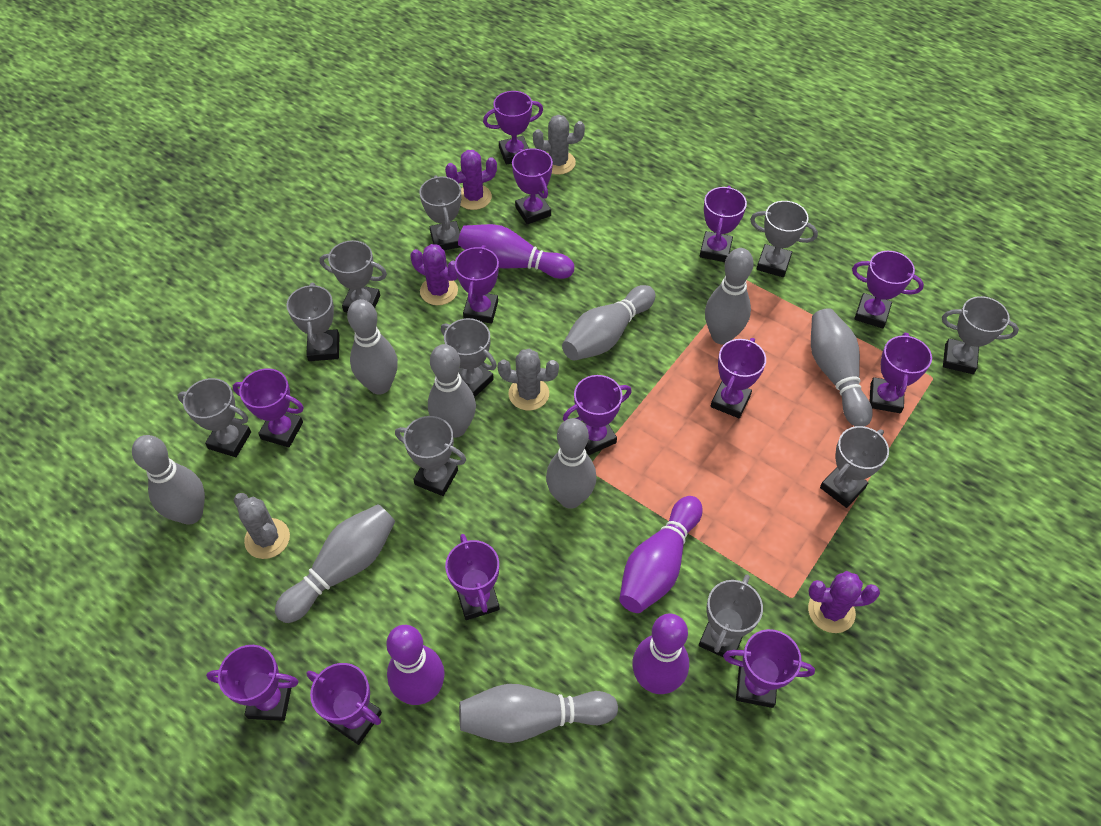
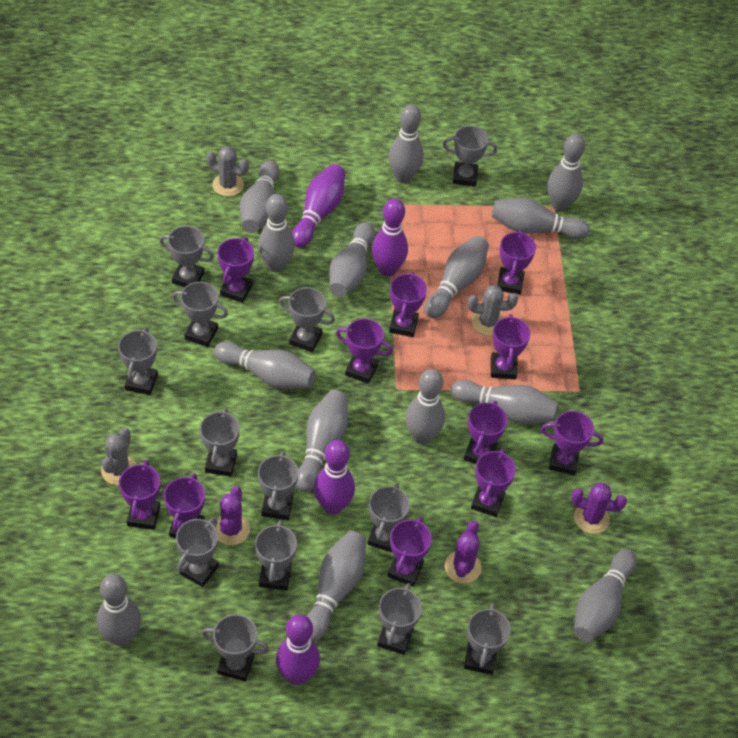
grey bowling pin: 9 -> 14
grey trophy: 10 -> 13
purple trophy: 13 -> 11

